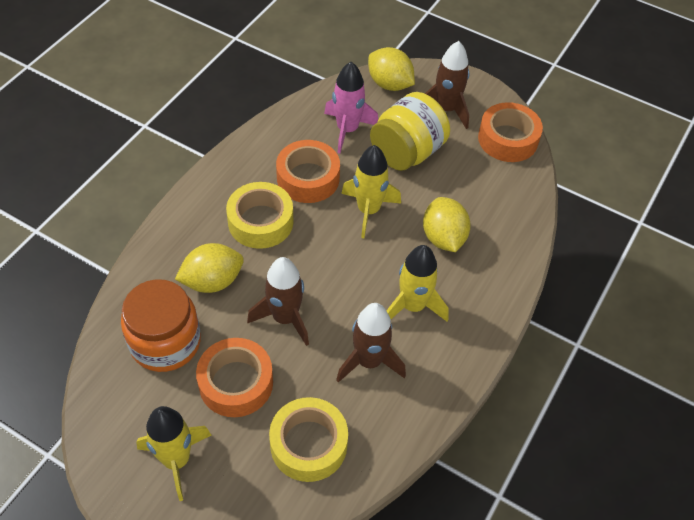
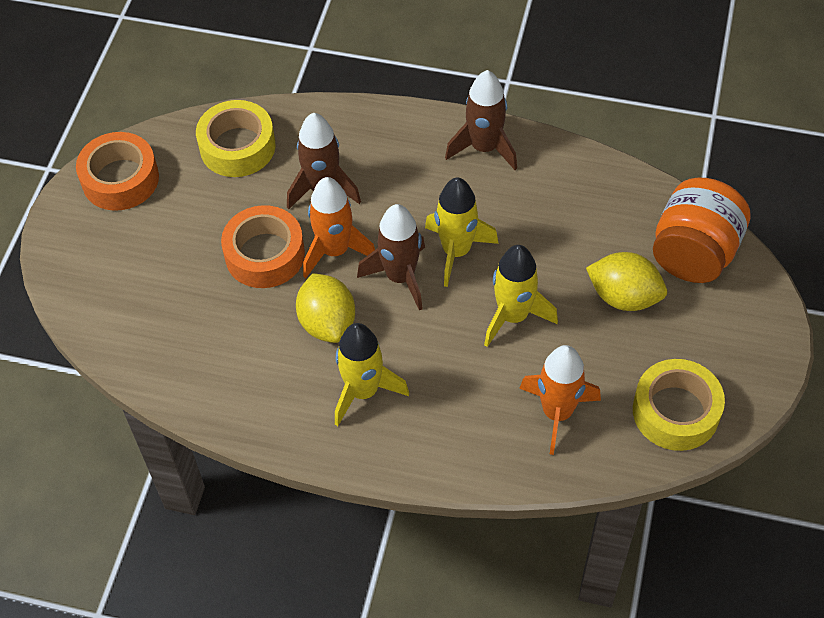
orange rocket: 0 -> 2
orange tape: 3 -> 2
pink rocket: 1 -> 0
yellow jar: 1 -> 0
yellow lemon: 3 -> 2

